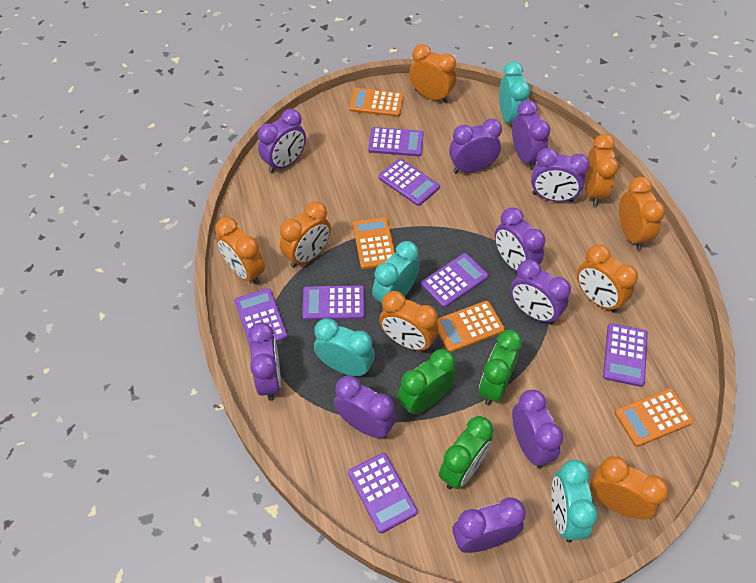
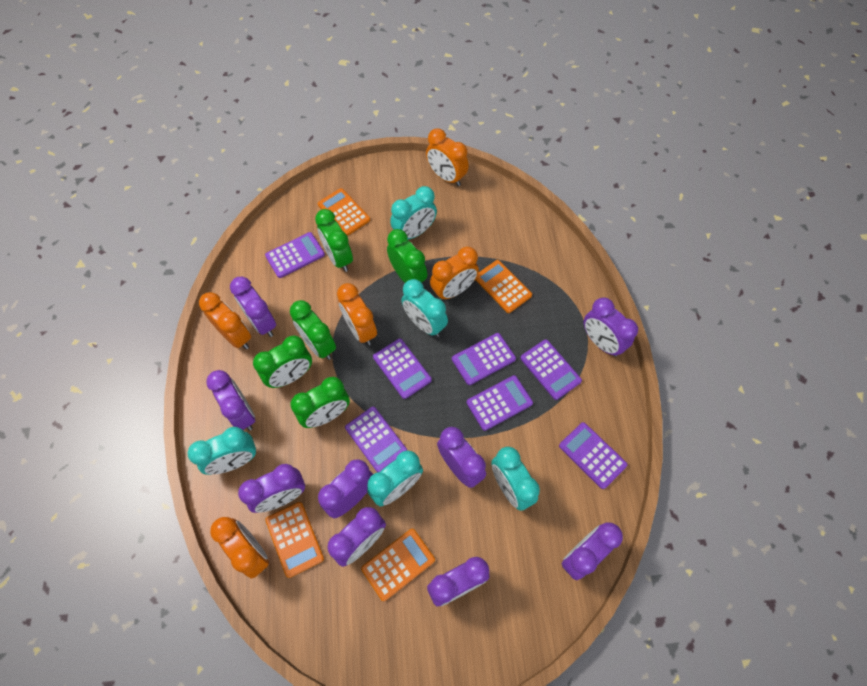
green clock: 3 -> 5
orange clock: 8 -> 5
purple clock: 10 -> 9
turquoise clock: 4 -> 5

